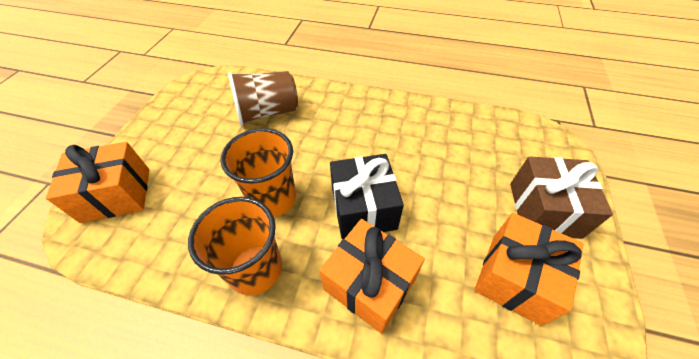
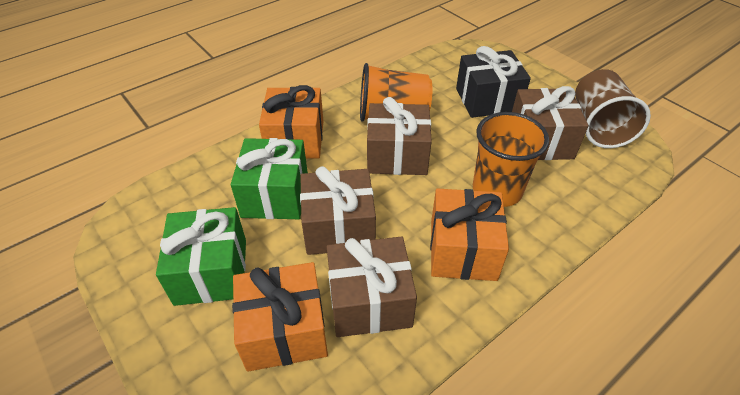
brown gift: 1 -> 4
green gift: 0 -> 2

